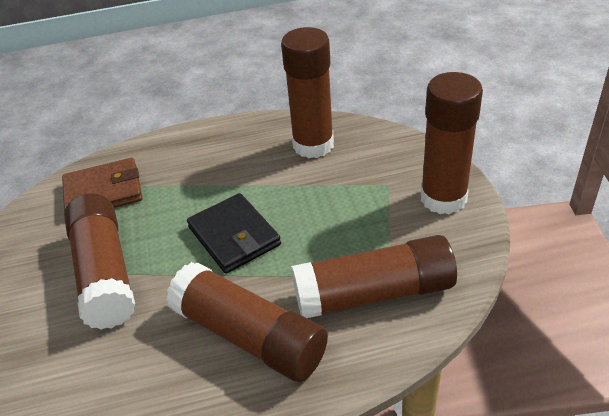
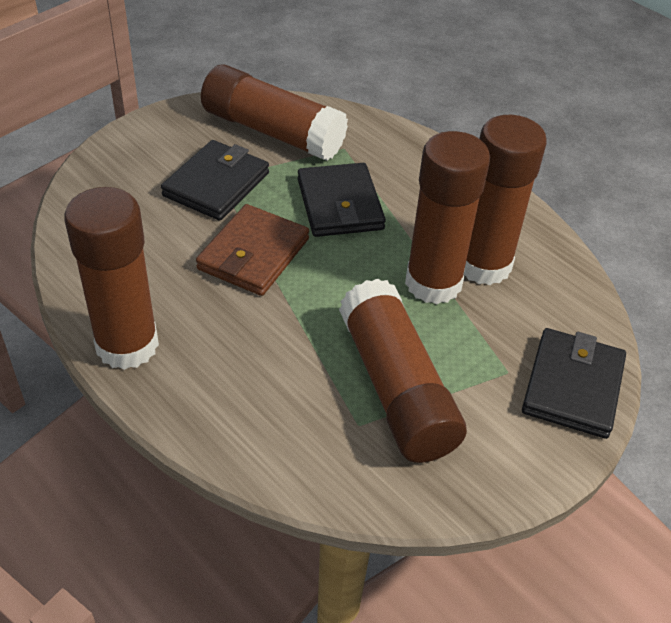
black wallet: 1 -> 3

